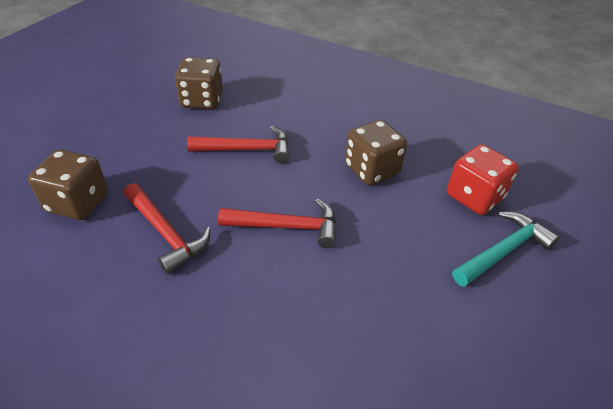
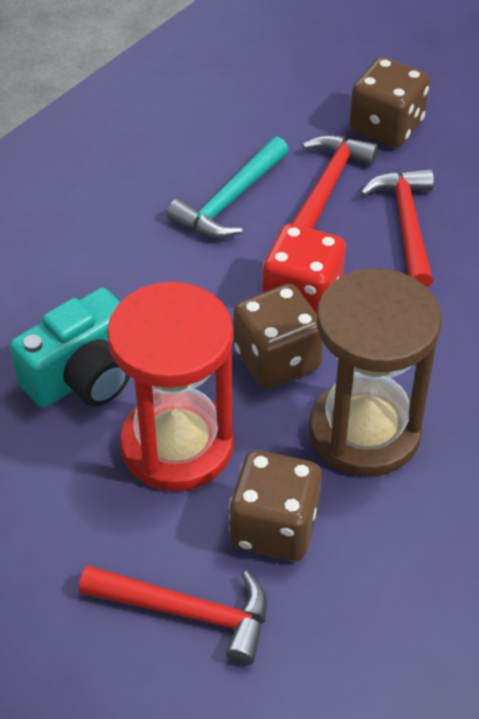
brown hourglass: 0 -> 1
red hourglass: 0 -> 1
turquoise camera: 0 -> 1

